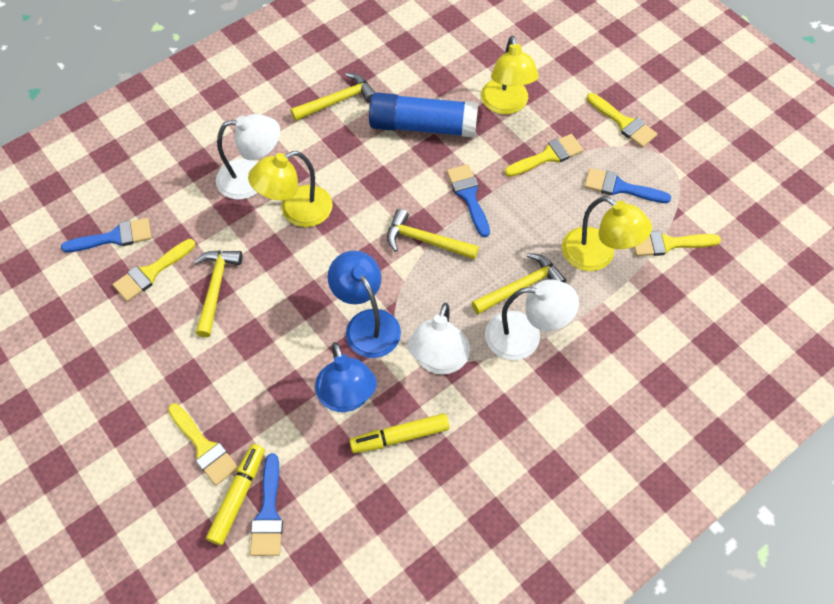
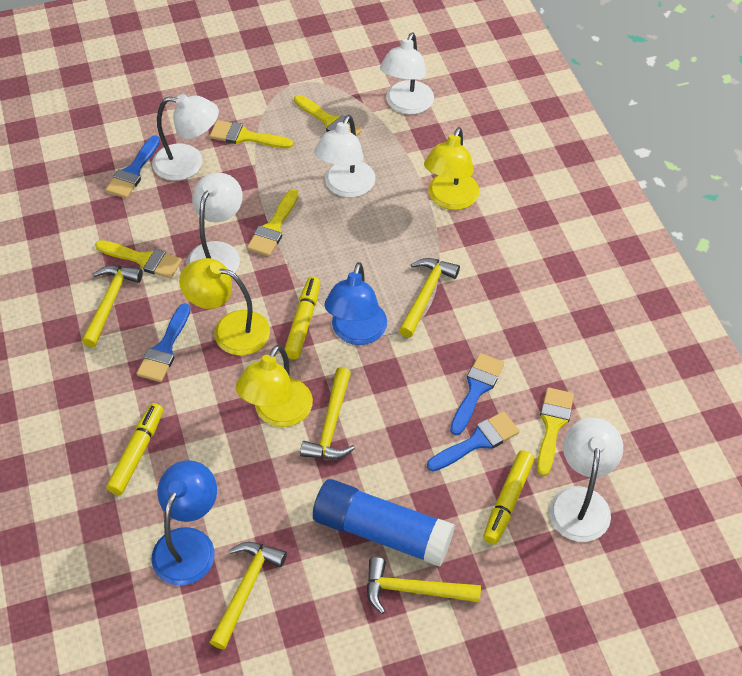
white lamp: 3 -> 5
yellow hammer: 4 -> 5
yellow marker: 2 -> 3

